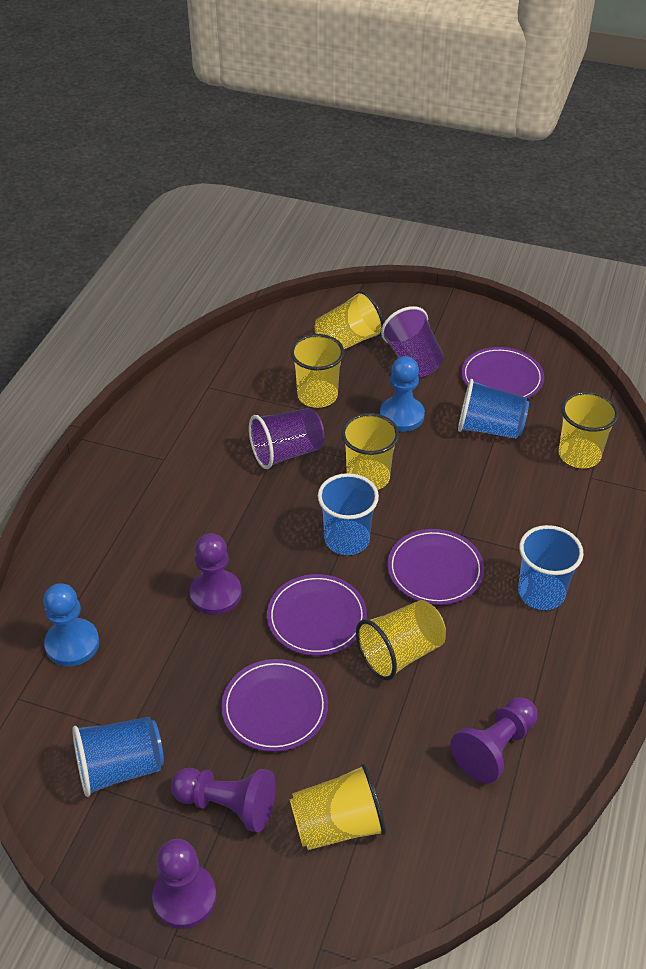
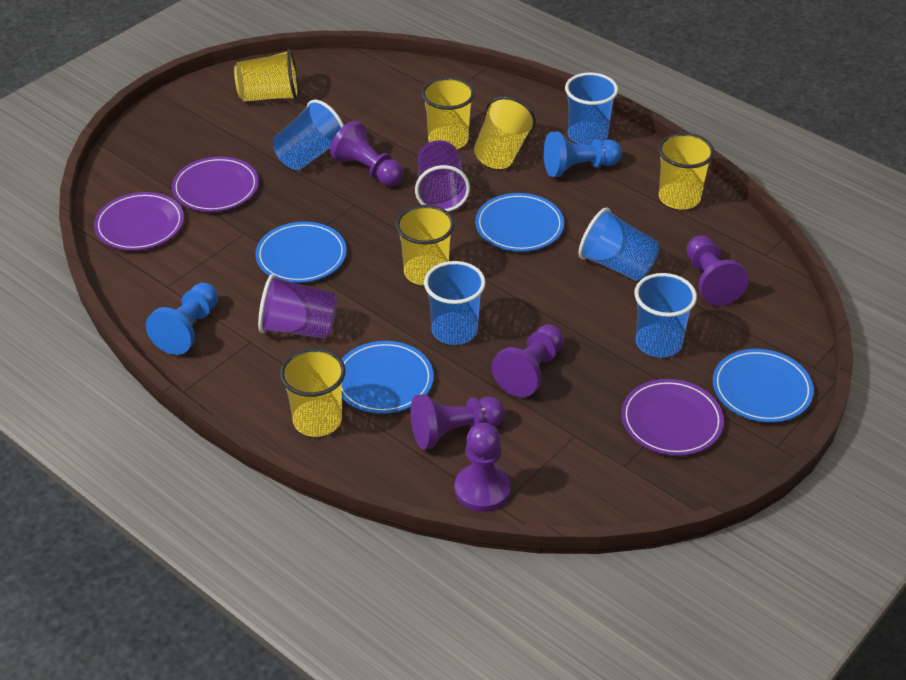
blue cup: 4 -> 5
blue plate: 0 -> 4
purple pawn: 4 -> 5
purple plate: 4 -> 3

